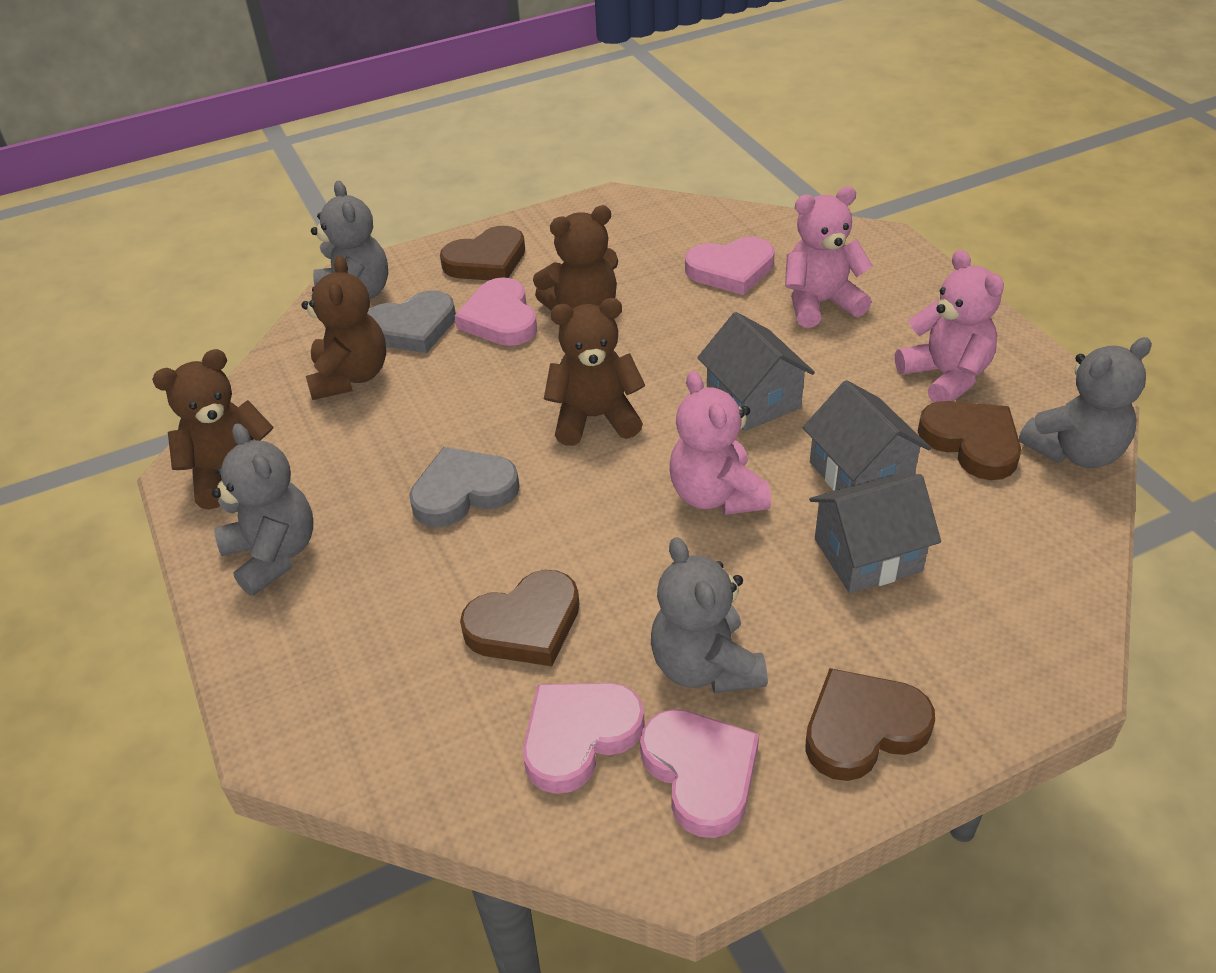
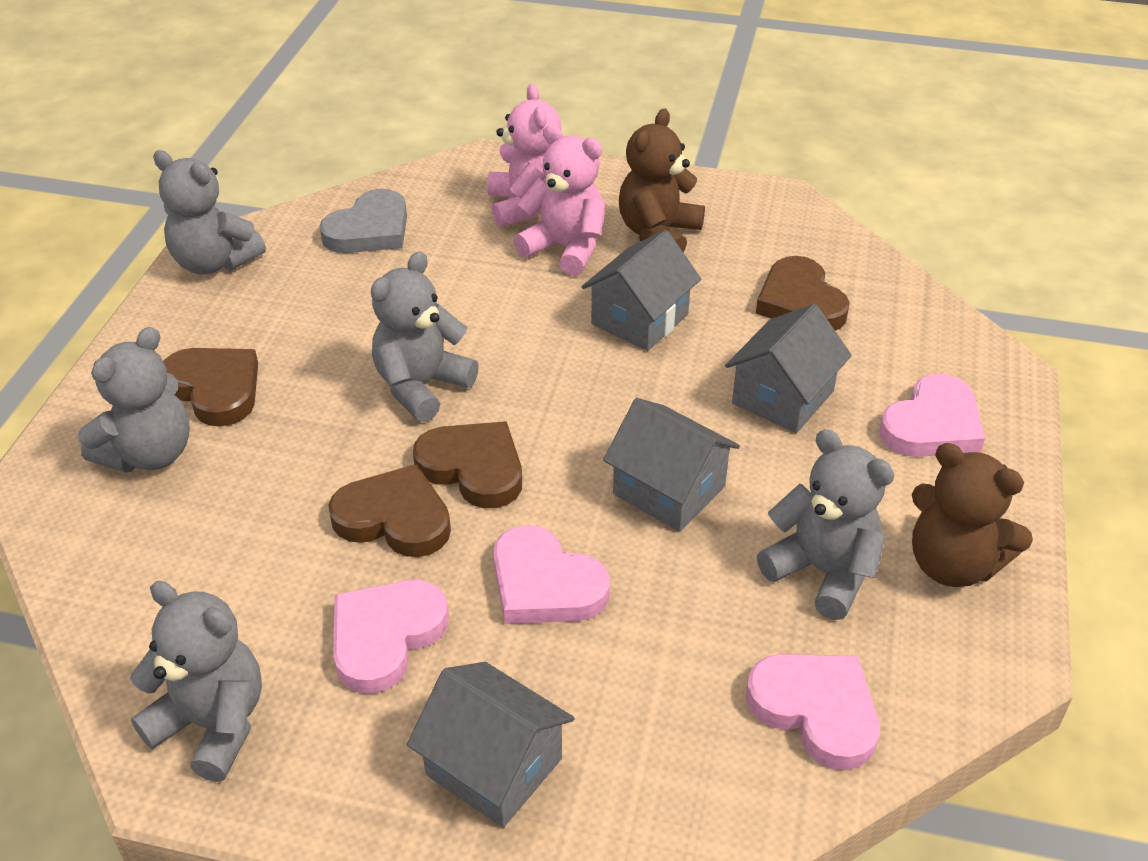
brown teddy bear: 4 -> 2
grey heart: 2 -> 1
grey house: 3 -> 4
grey teddy bear: 4 -> 5
pink teddy bear: 3 -> 2

